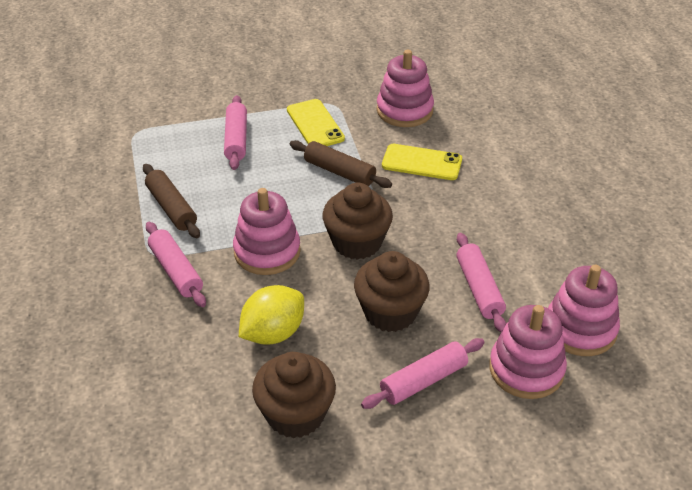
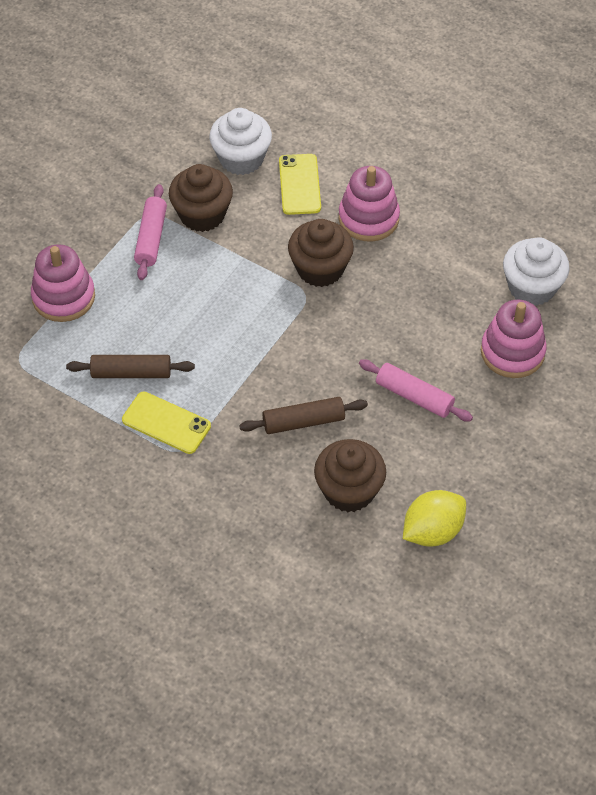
pink rolling pin: 4 -> 2
pink stacking toy: 4 -> 3
white cupcake: 0 -> 2

